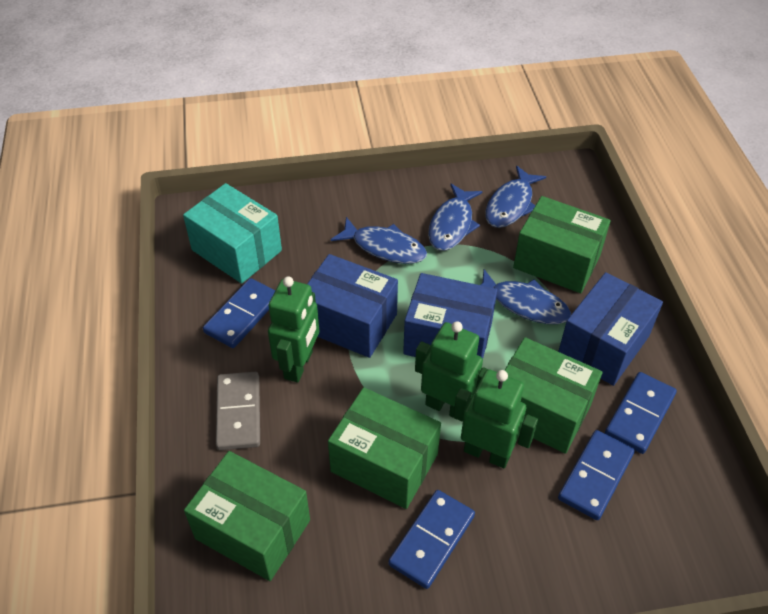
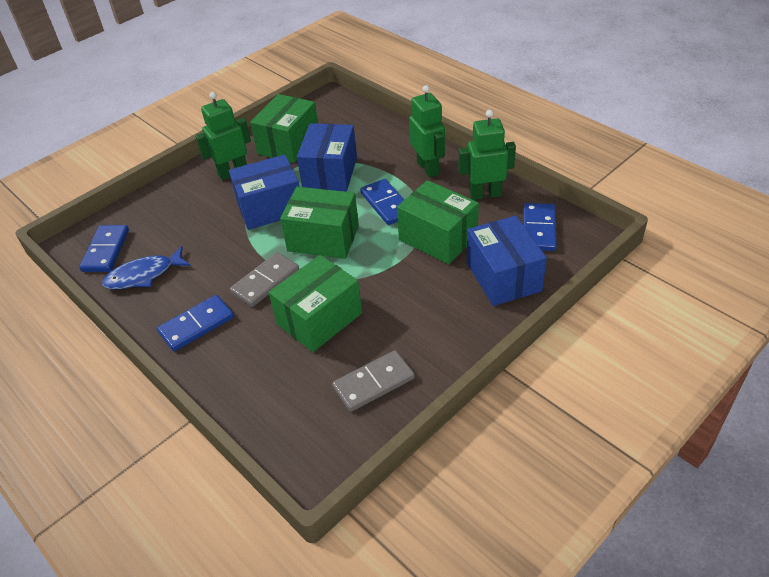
blue fish: 4 -> 1
grey domino: 1 -> 2
turquoise box: 1 -> 0

